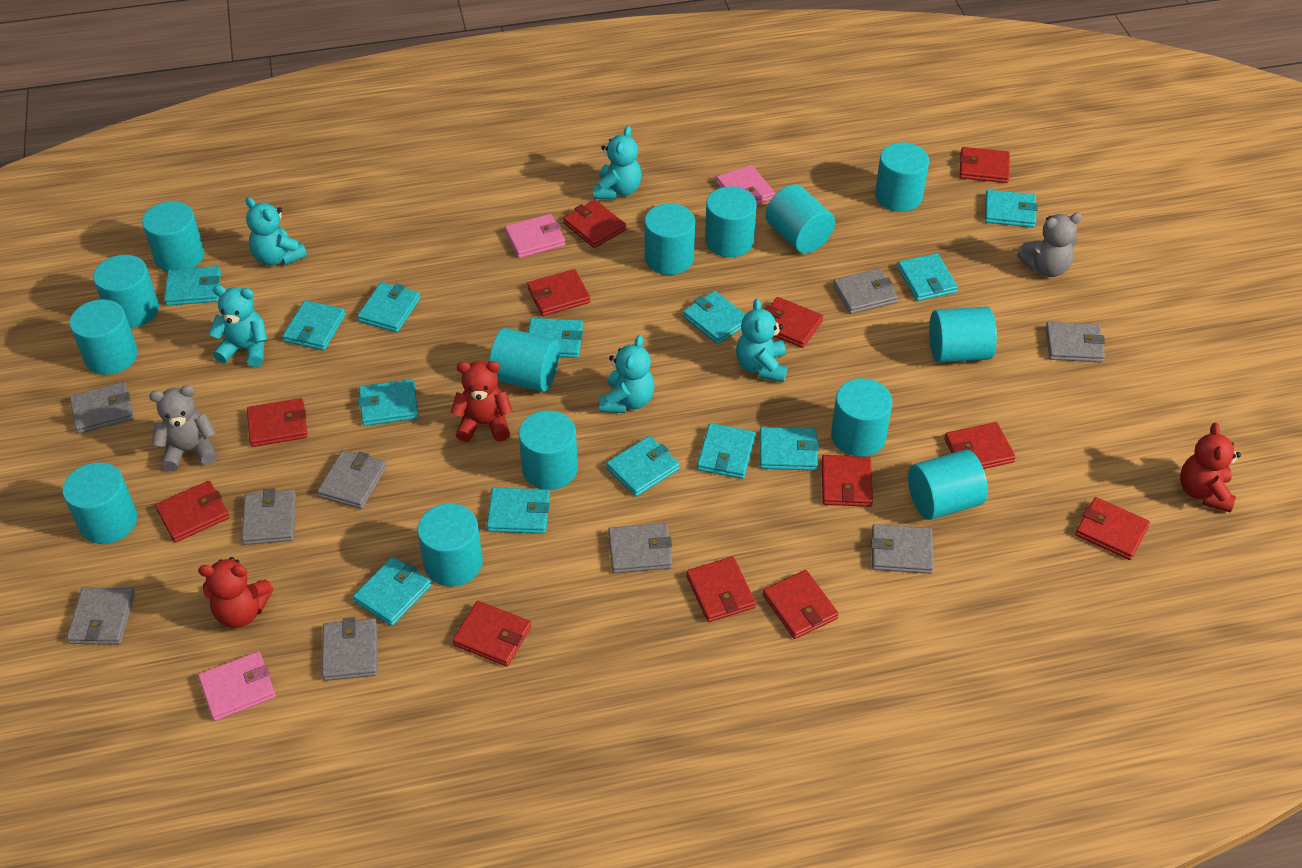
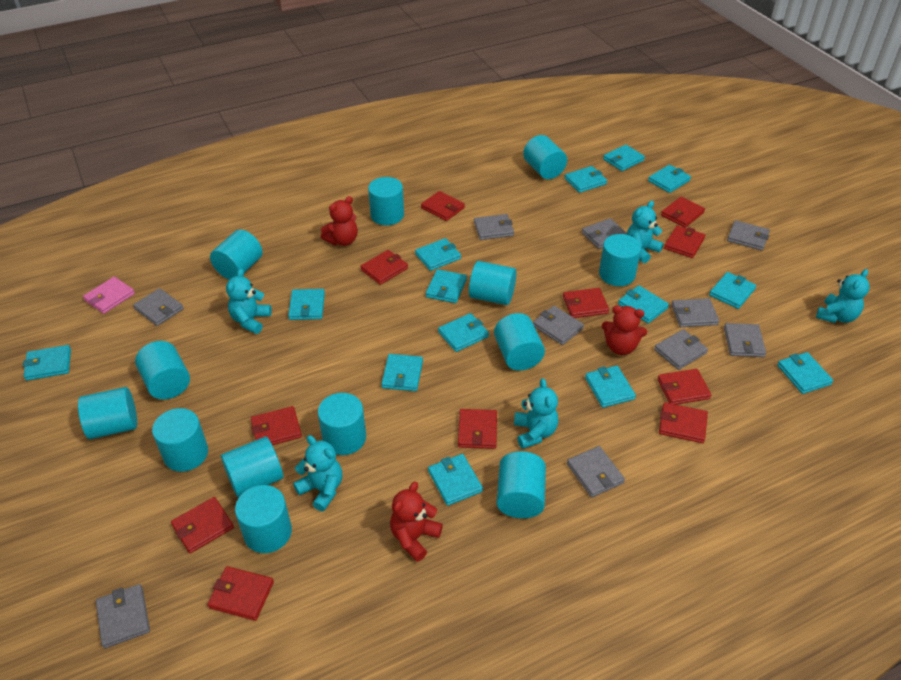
grey teddy bear: 2 -> 0
grey wallet: 9 -> 10
pink wallet: 3 -> 1
red wallet: 12 -> 11
turquoise cylinder: 14 -> 13
turquoise wallet: 13 -> 14

